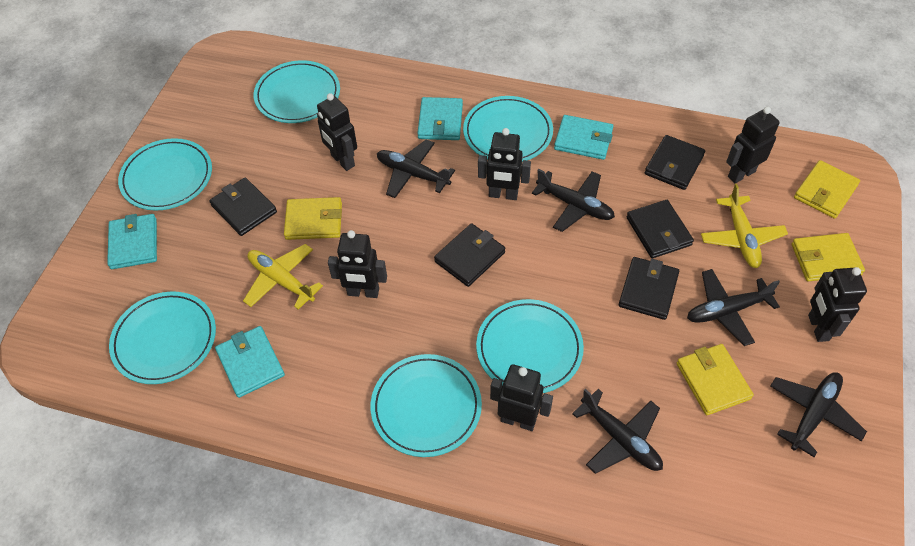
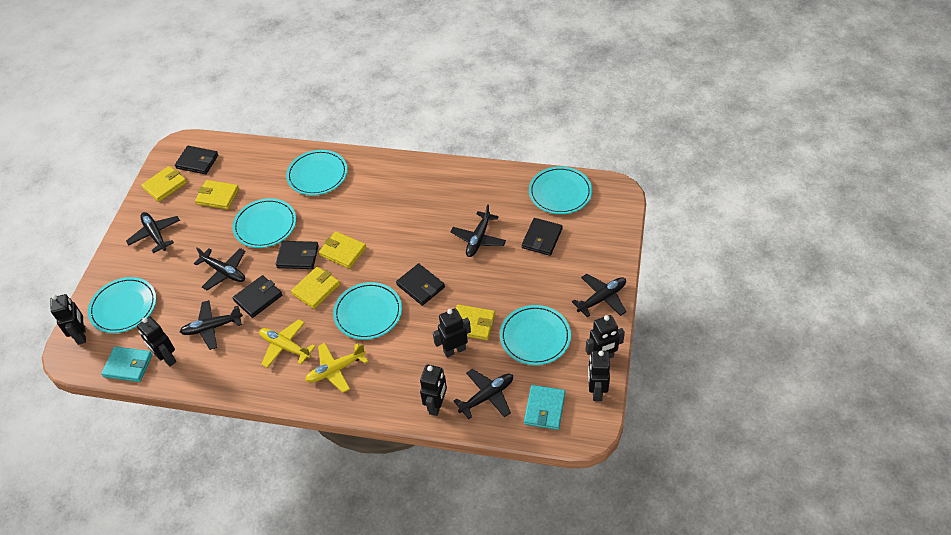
black plane: 5 -> 6
turquoise wallet: 4 -> 2
yellow wallet: 4 -> 5

